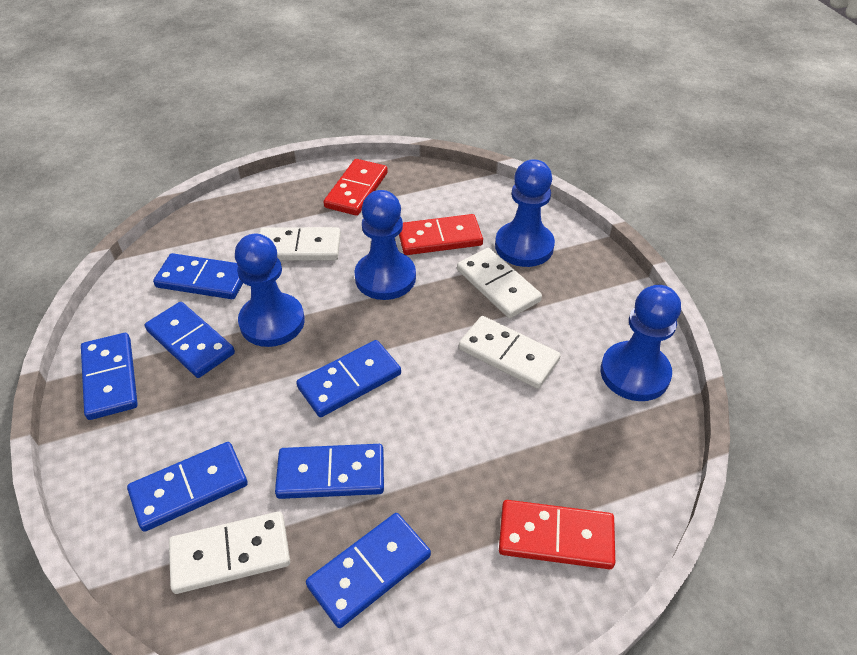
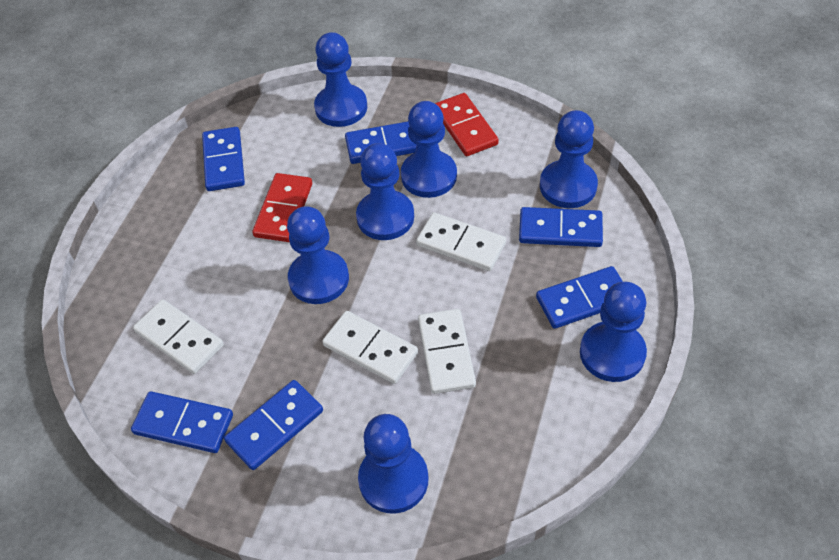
blue domino: 7 -> 6
blue pawn: 4 -> 7
red domino: 3 -> 2

